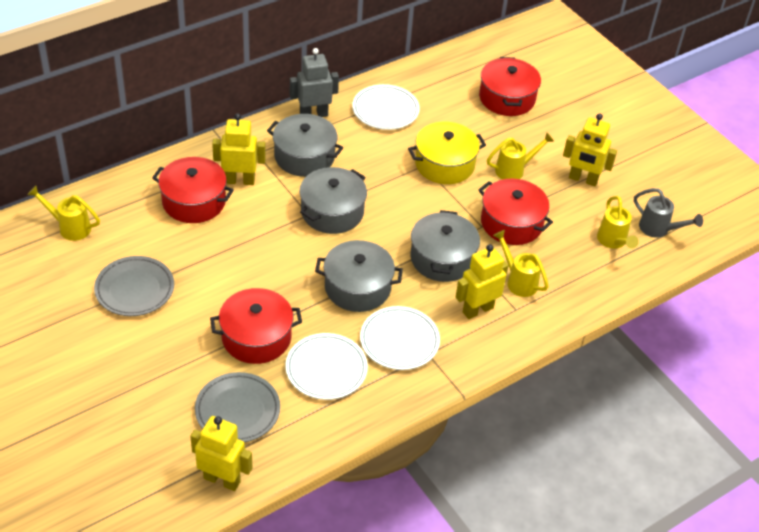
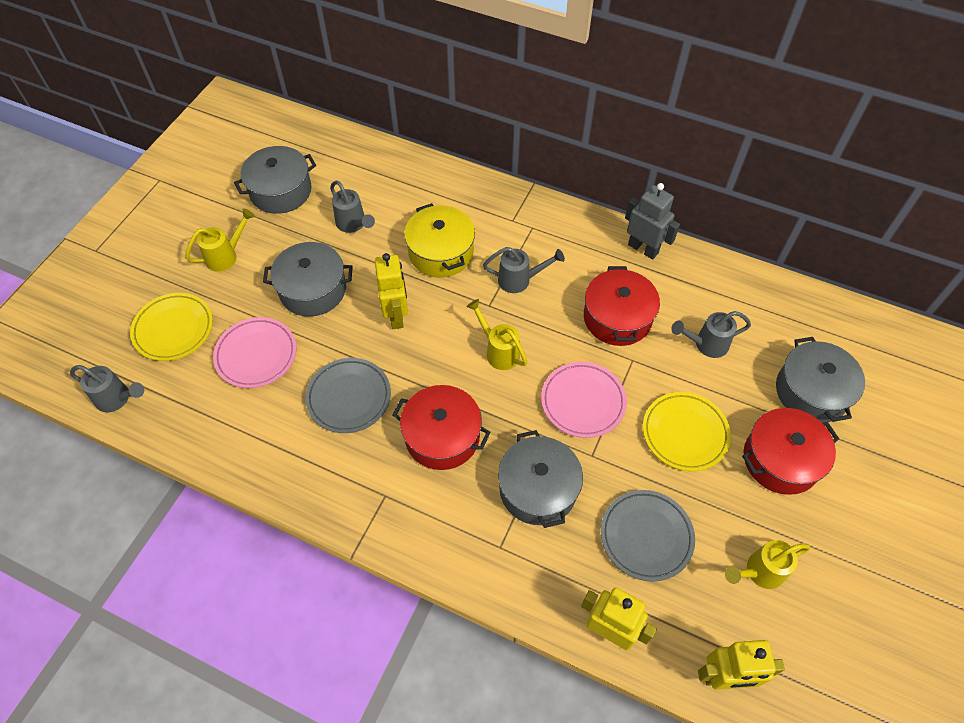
grey watering can: 1 -> 4
pink plate: 0 -> 2
red pot: 4 -> 3
white plate: 3 -> 0
yellow plate: 0 -> 2
yellow robot: 4 -> 3
yellow watering can: 4 -> 3

